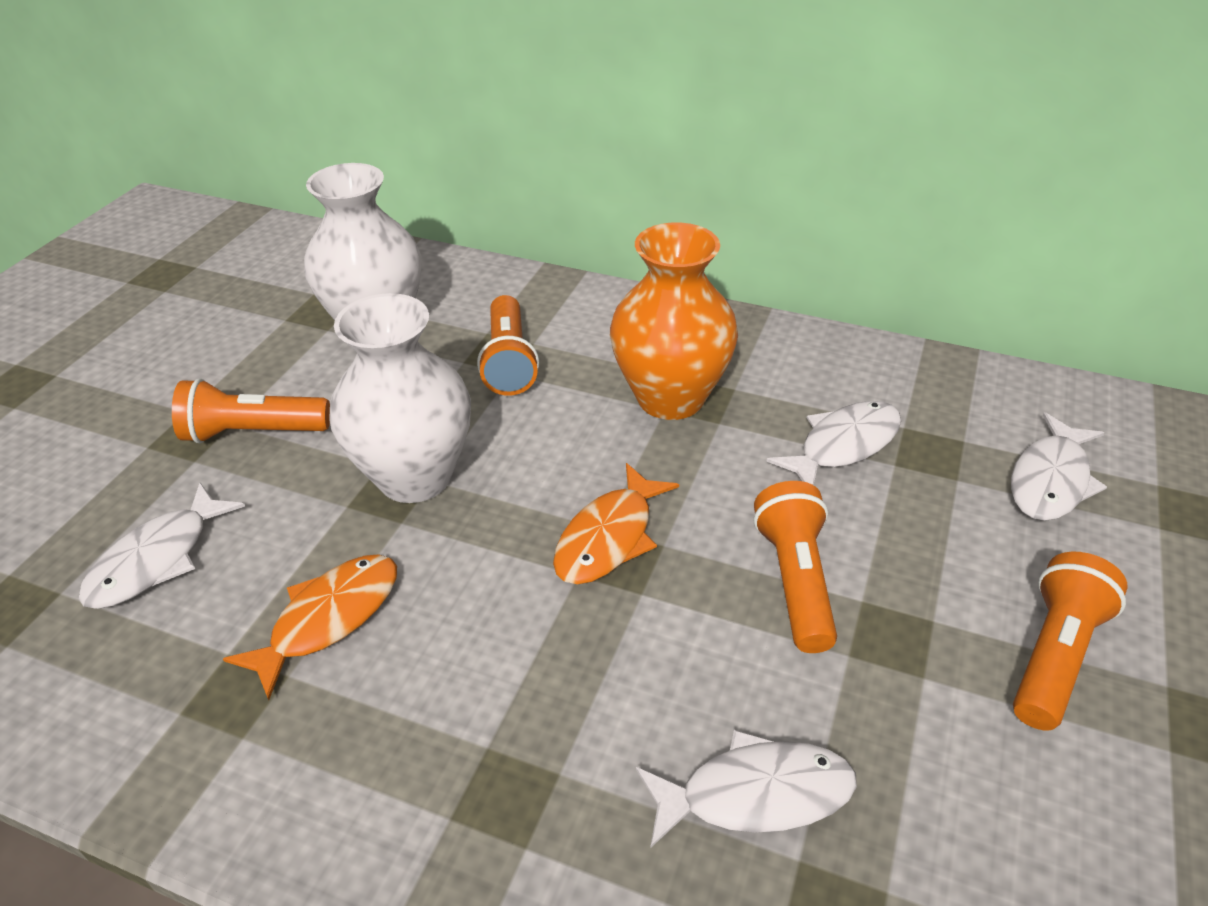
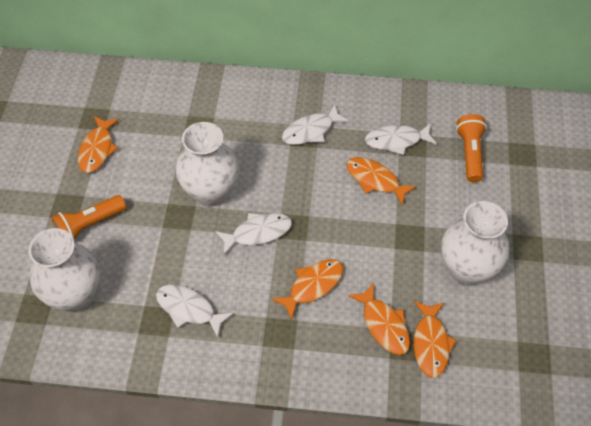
orange fish: 2 -> 5
orange flashlight: 4 -> 2
orange vase: 1 -> 0
white vase: 2 -> 3

